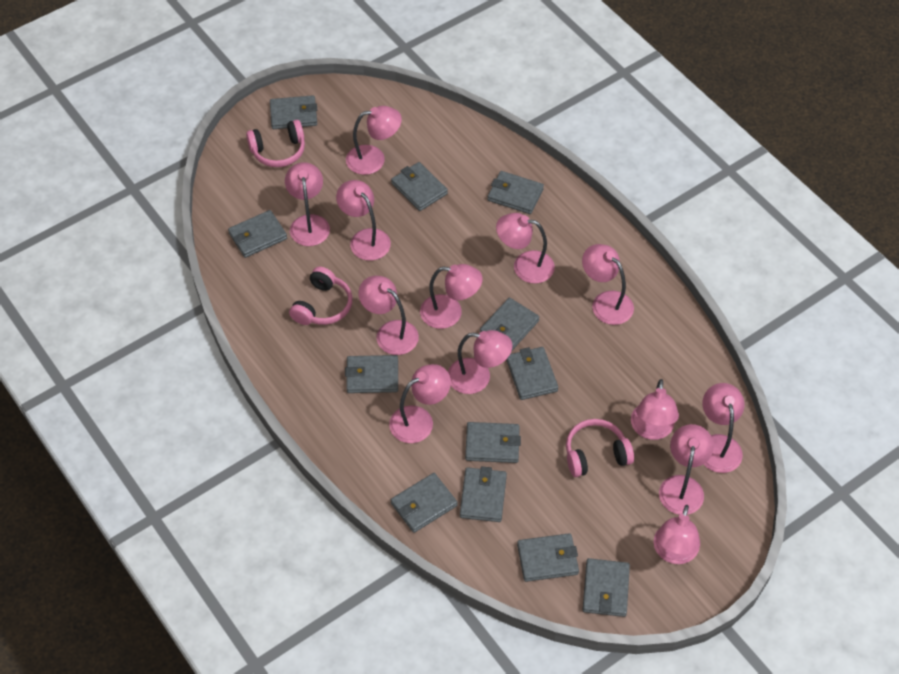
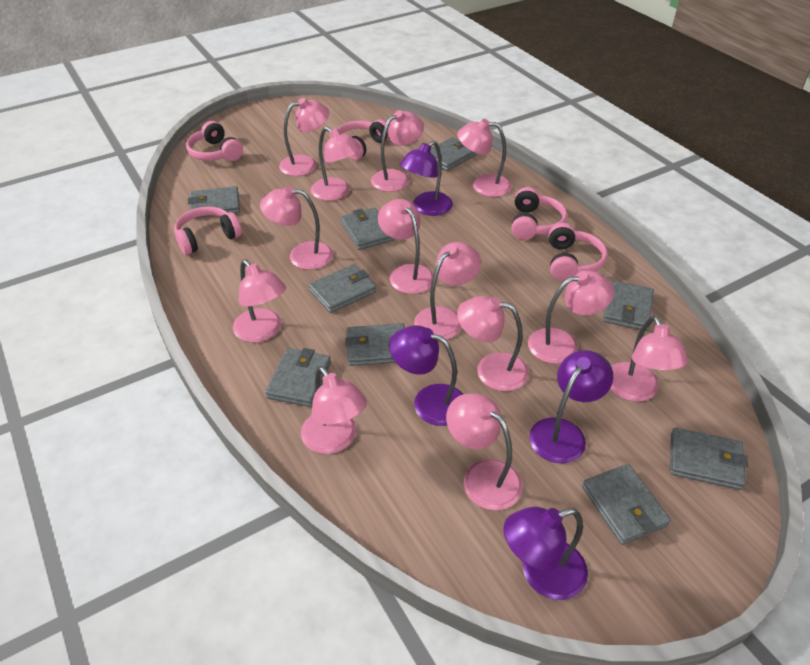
grey wallet: 12 -> 9
pink headphones: 3 -> 5
purple lamp: 0 -> 4

